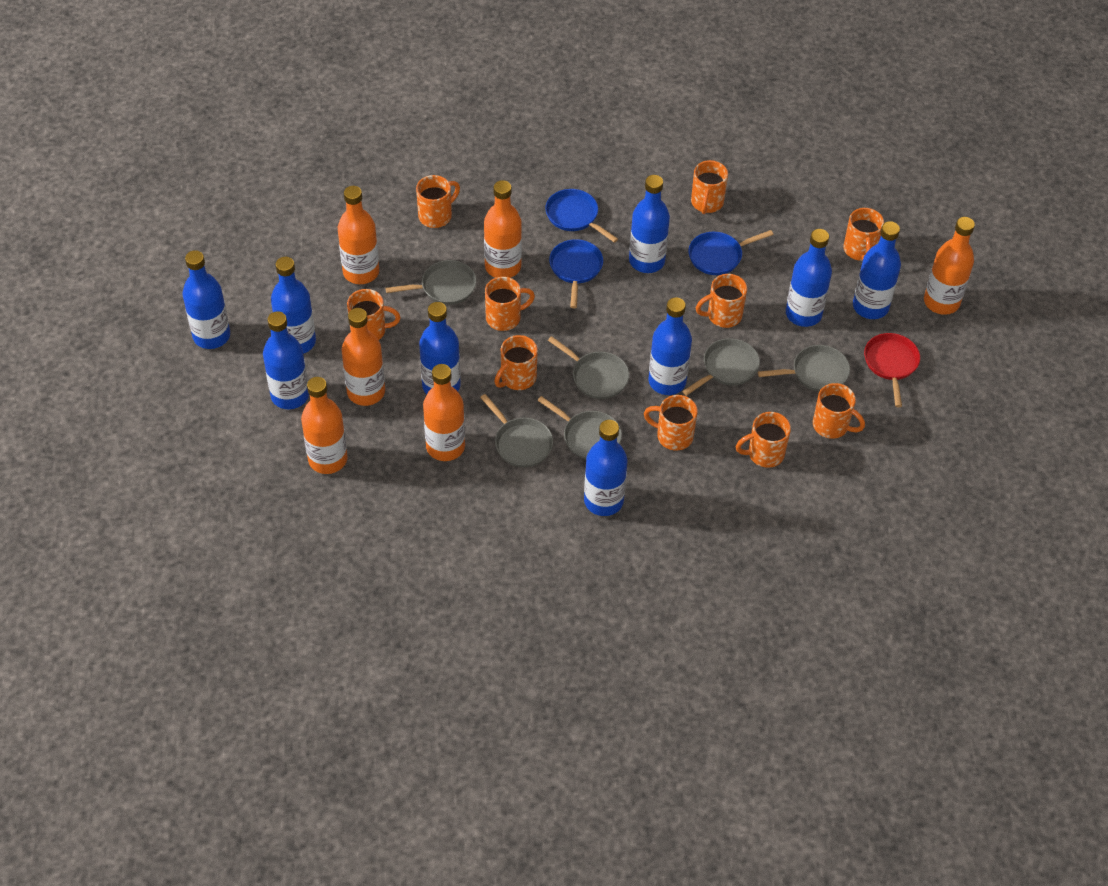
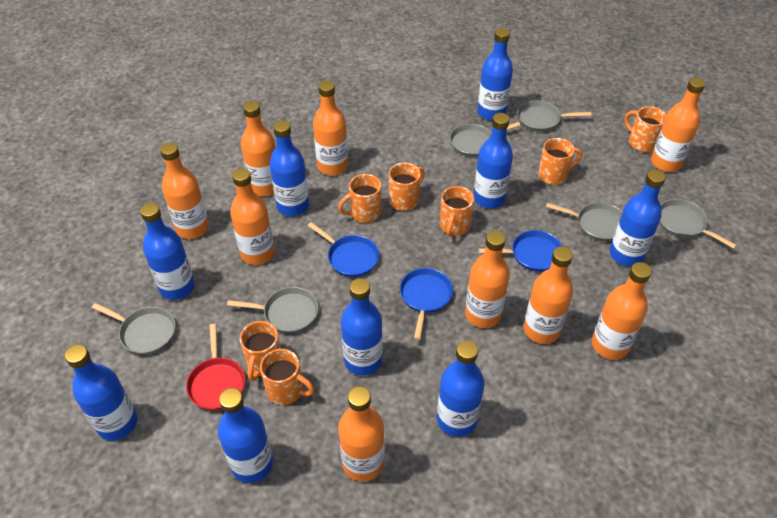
orange bottle: 6 -> 9
orange mug: 10 -> 7

